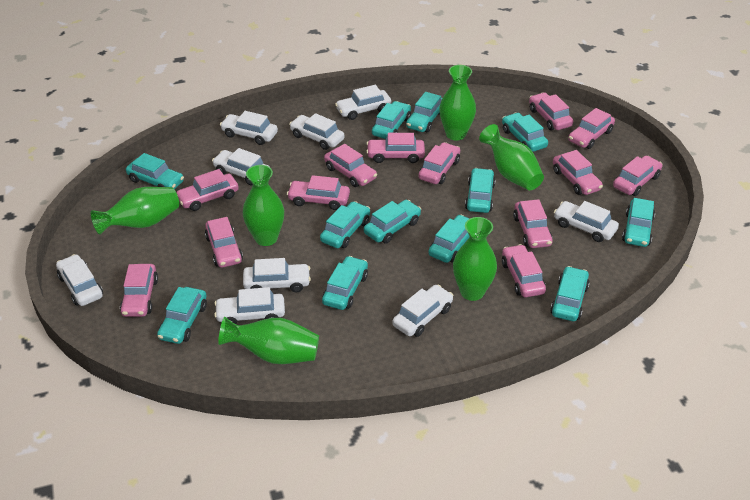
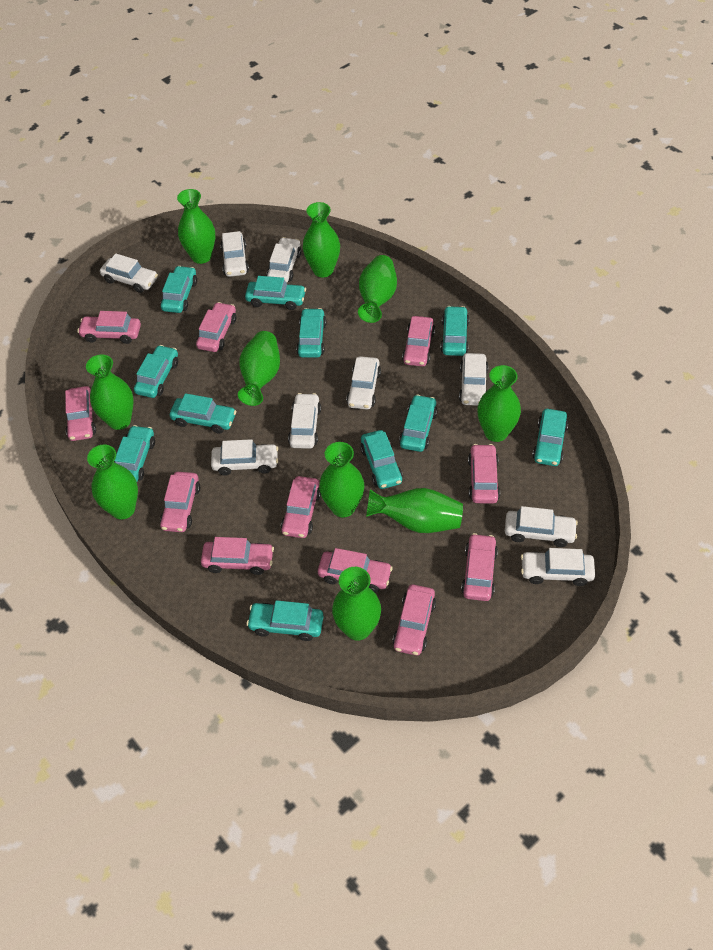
green vase: 6 -> 10
pink car: 13 -> 11
turquoise car: 12 -> 11

